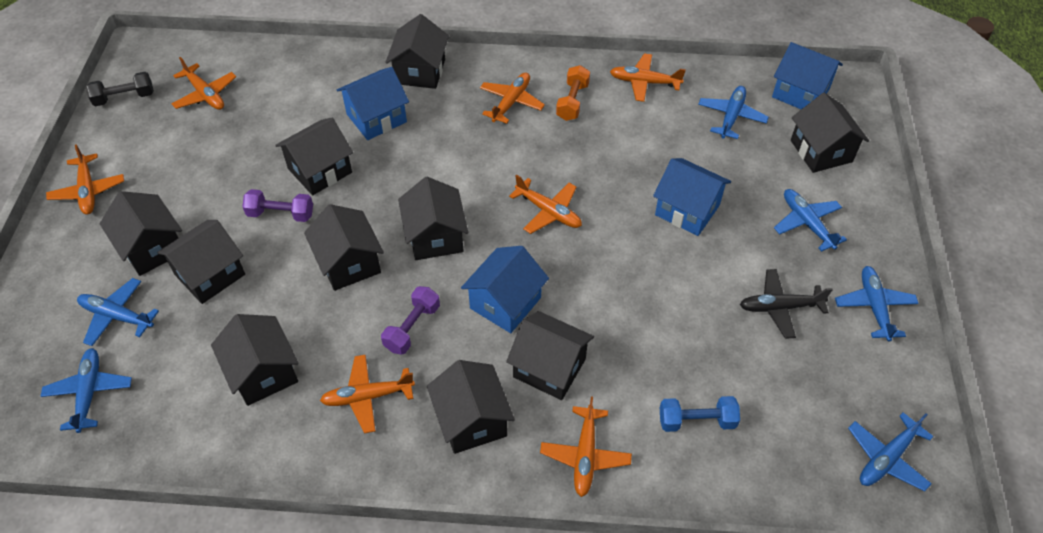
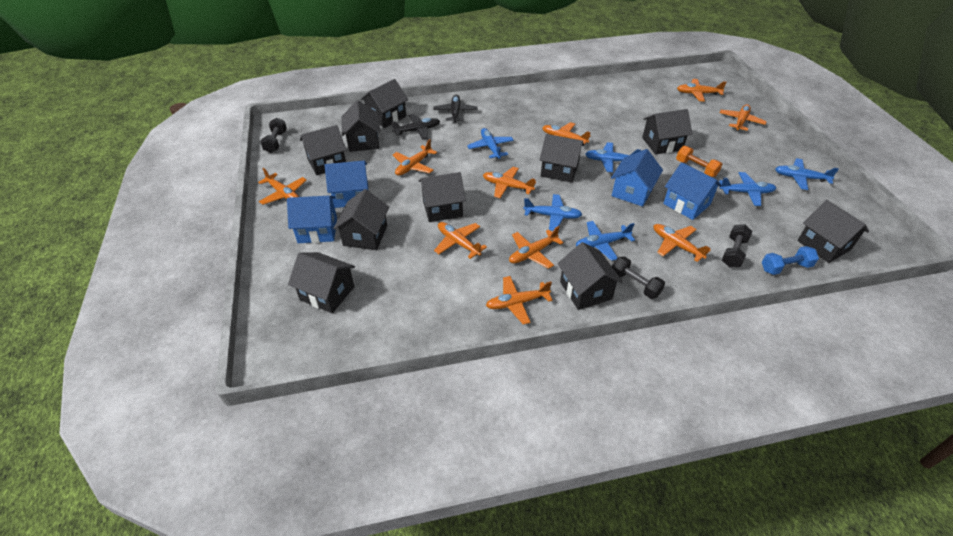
black dumbbell: 1 -> 3
black plane: 1 -> 2
orange plane: 7 -> 10
purple dumbbell: 2 -> 0

